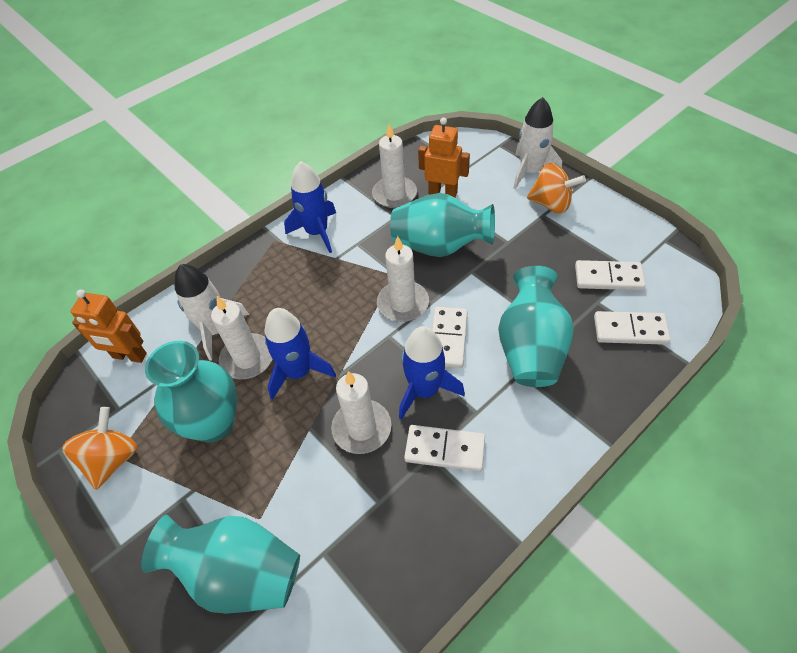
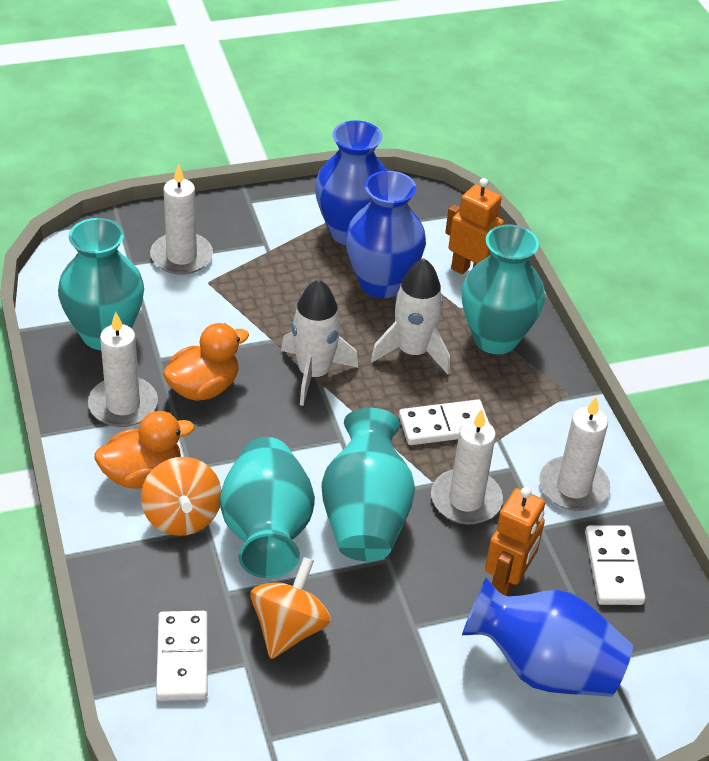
blue rocket: 3 -> 0
blue vase: 0 -> 3
orange duck: 0 -> 2
white domino: 4 -> 3

